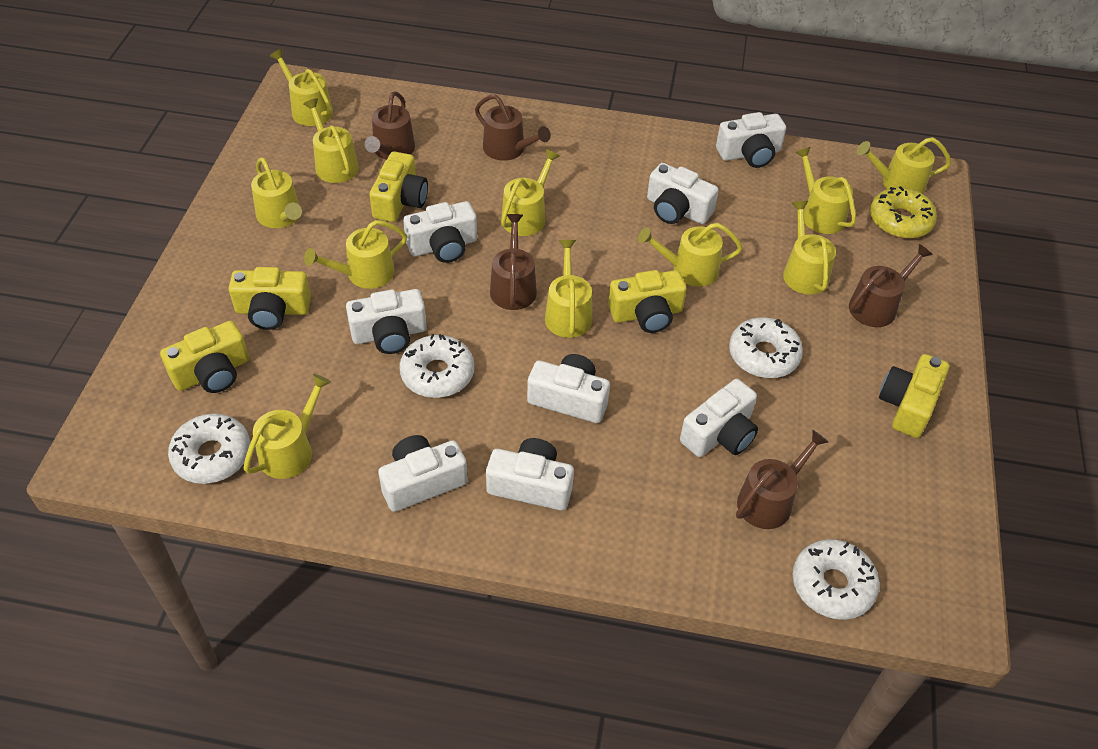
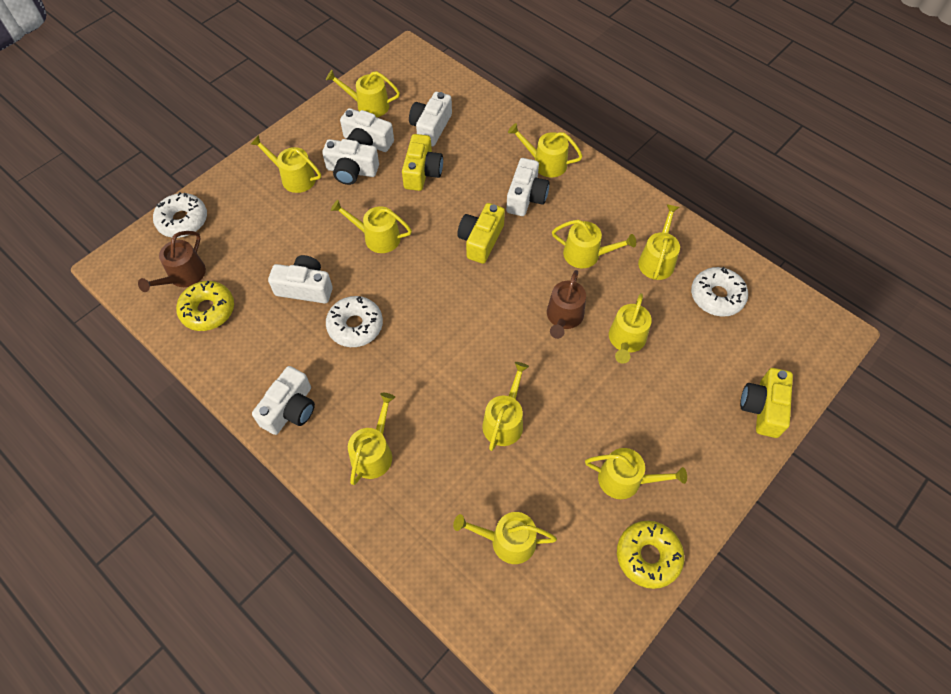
brown watering can: 5 -> 2
white camera: 8 -> 6
white donut: 4 -> 3
yellow camera: 5 -> 3
yellow donut: 1 -> 2

